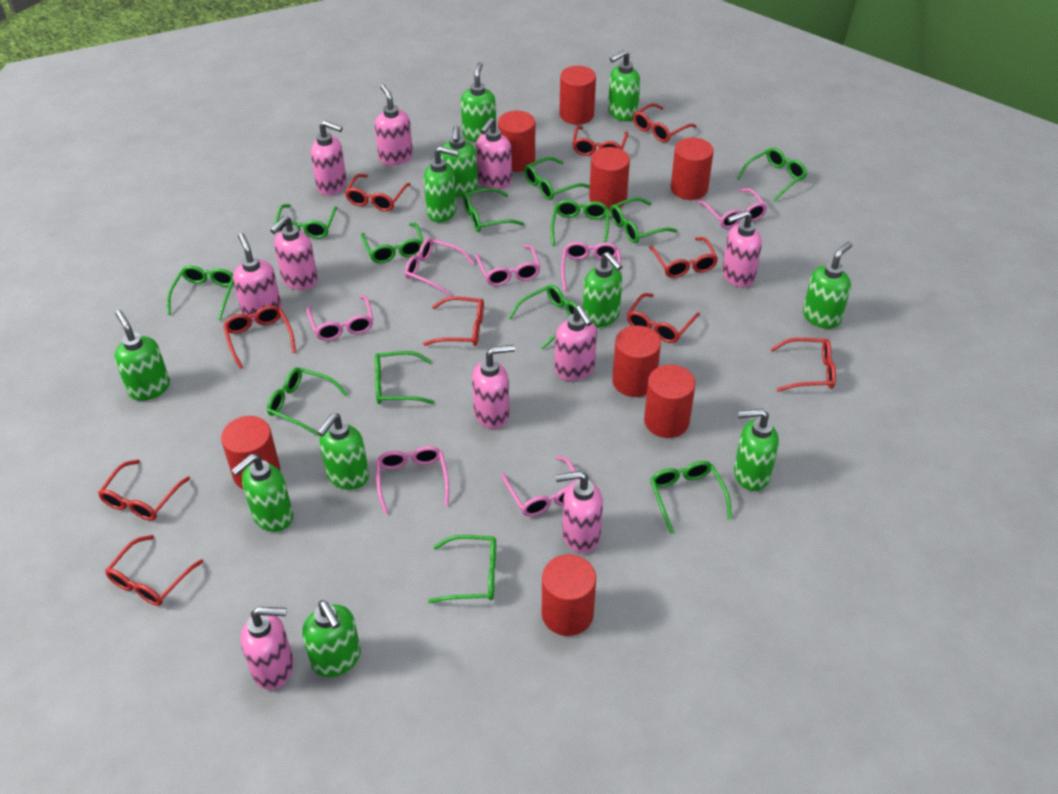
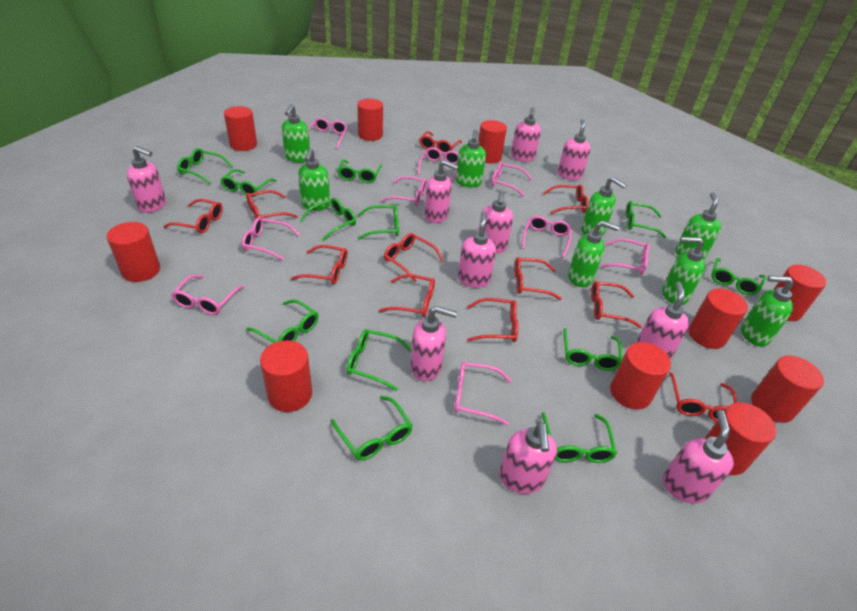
green glasses: 13 -> 12
green soap dispenser: 11 -> 8
pink glasses: 7 -> 9
red cylinder: 8 -> 10
red glasses: 10 -> 11

